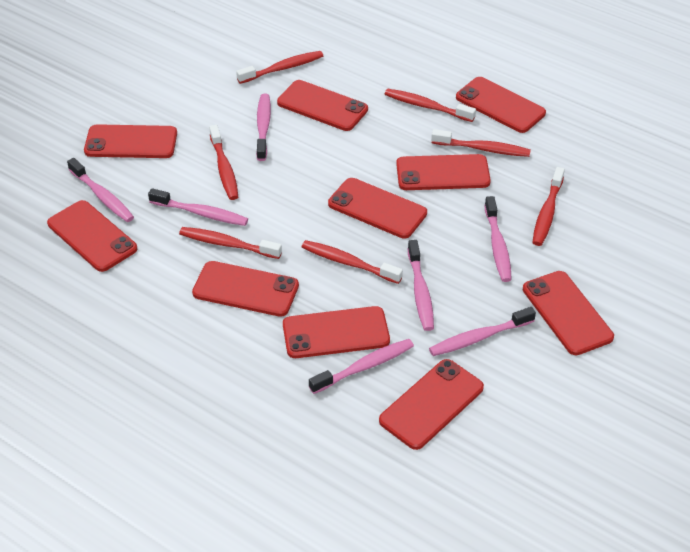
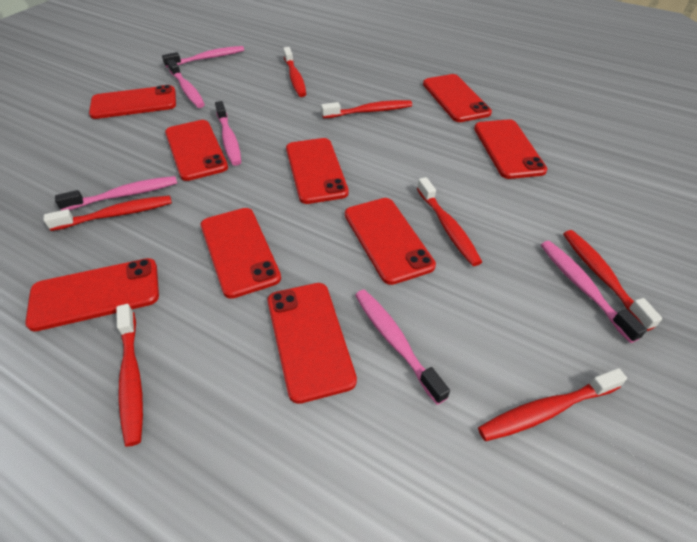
pink toothbrush: 7 -> 6
red phone: 10 -> 9

